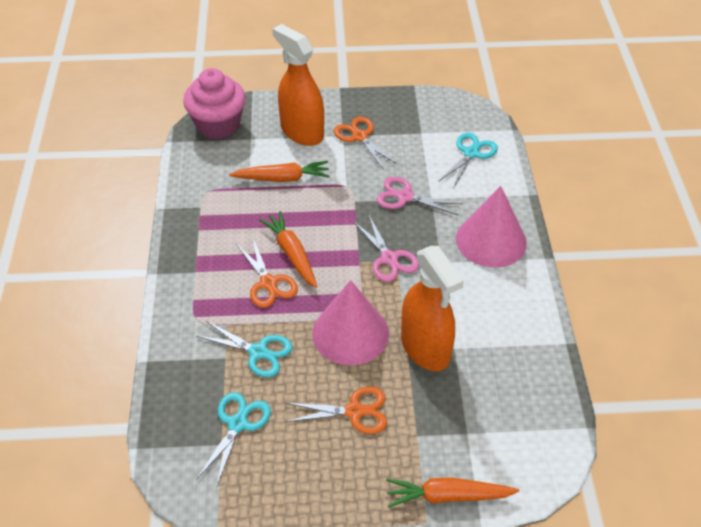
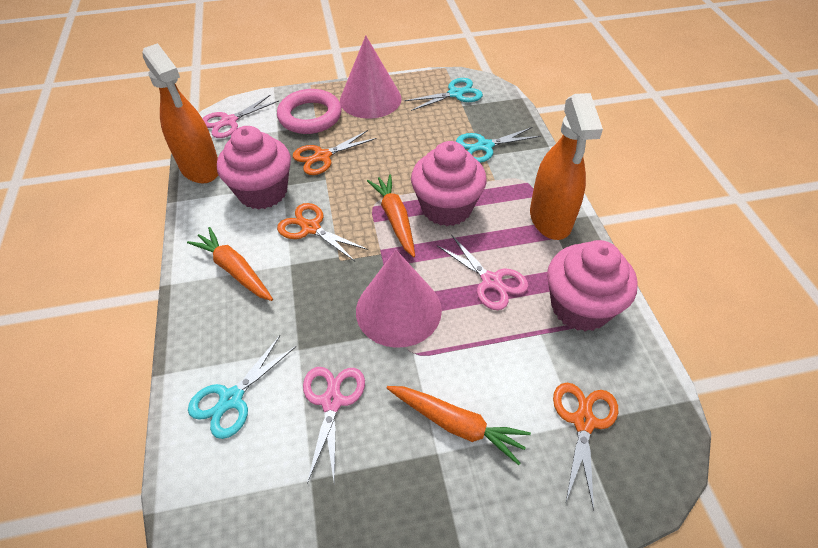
pink cupcake: 1 -> 3
pink ring: 0 -> 1
pink scissors: 2 -> 3

